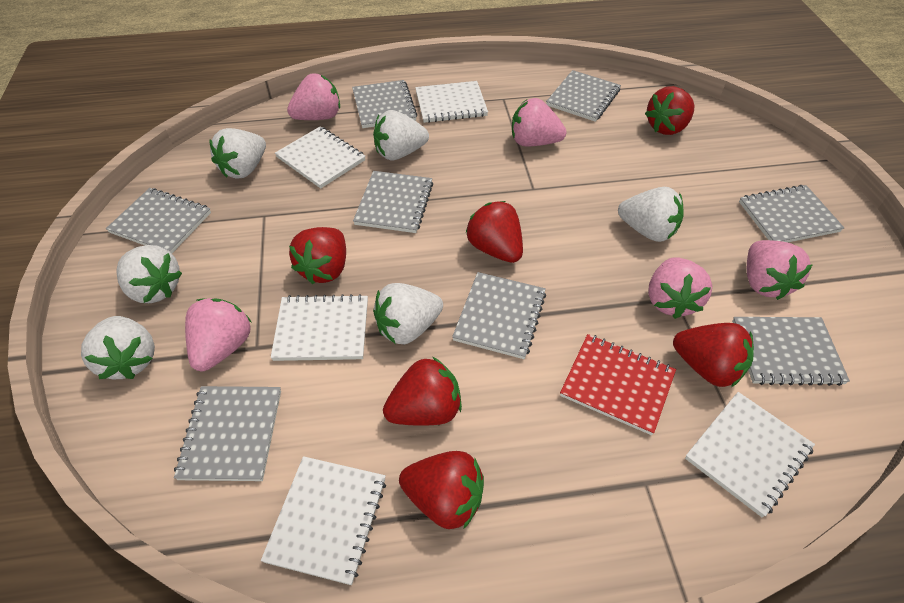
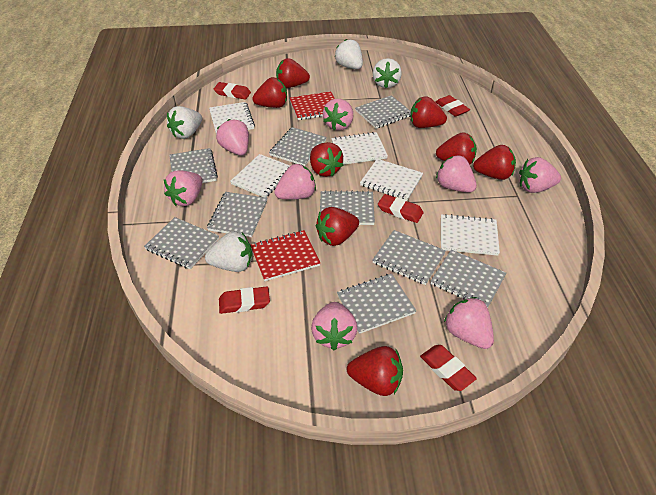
grey notebook: 8 -> 9
pink strawberry: 5 -> 8
red eraser: 0 -> 5
red notebook: 1 -> 2
red strawberry: 6 -> 8
white strawberry: 6 -> 4

